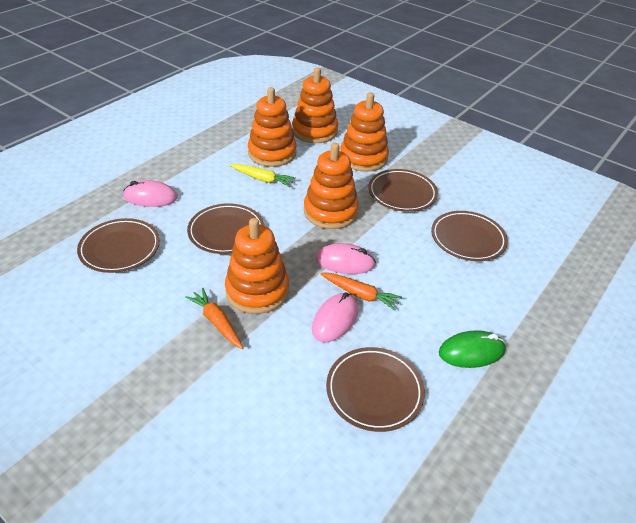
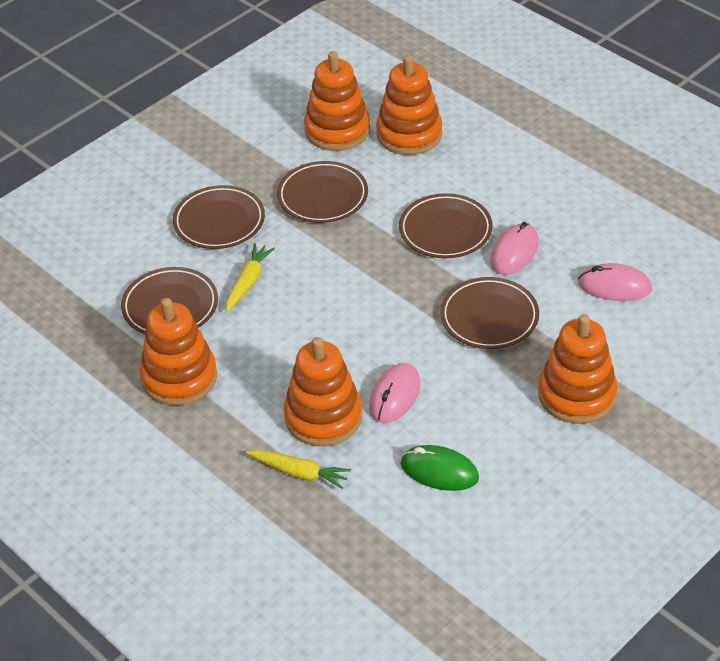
orange carrot: 2 -> 0
yellow carrot: 1 -> 2

